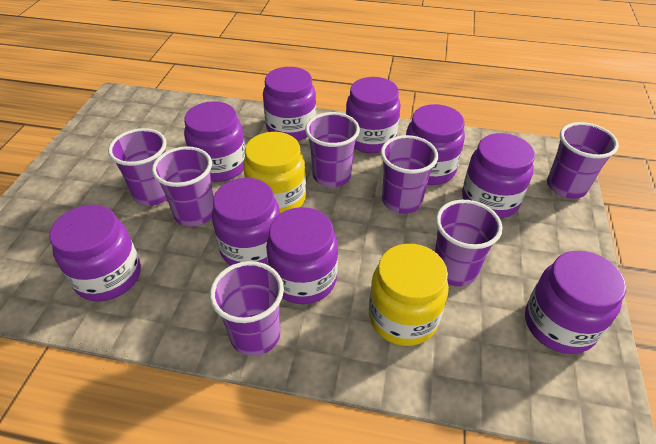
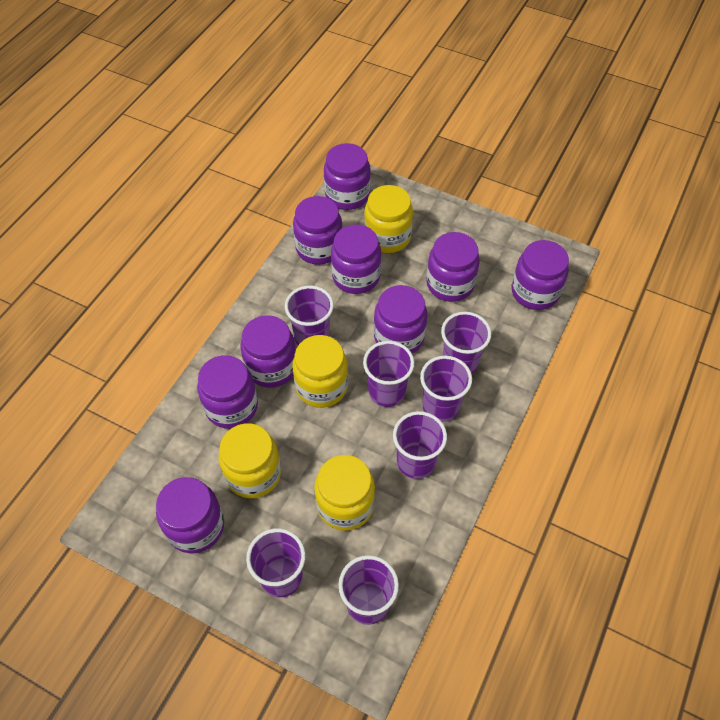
yellow jar: 2 -> 4

